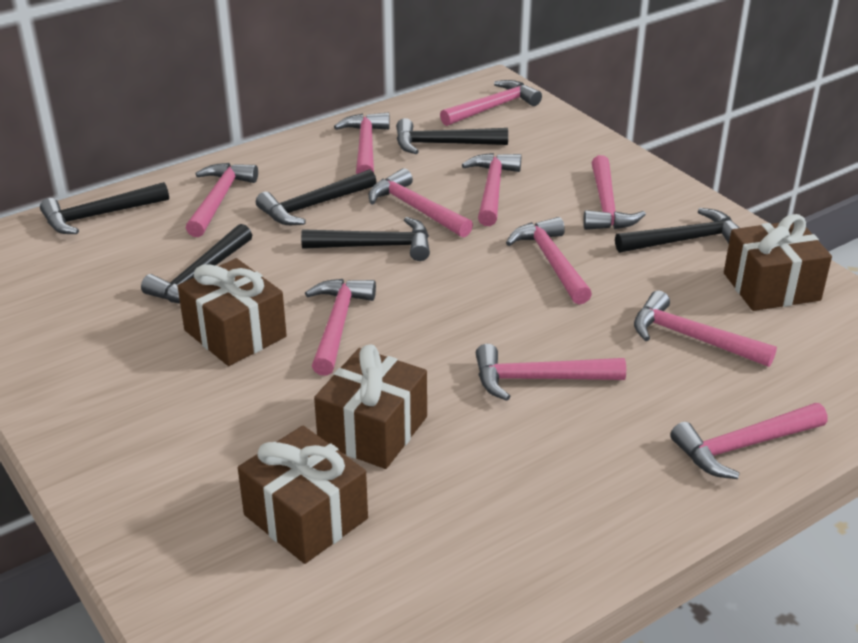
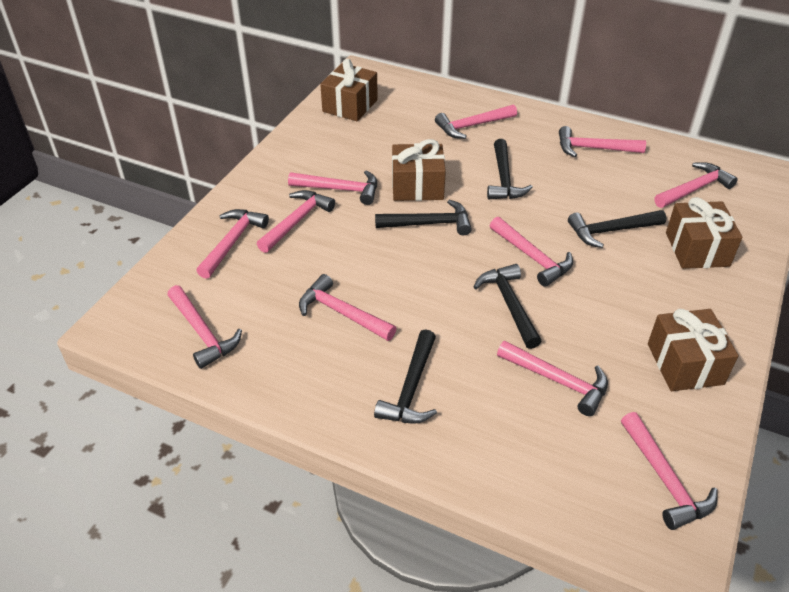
black hammer: 6 -> 5

